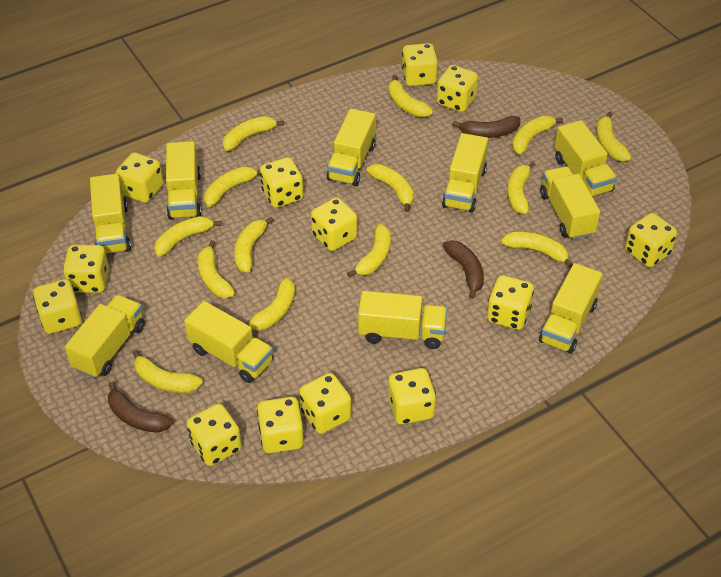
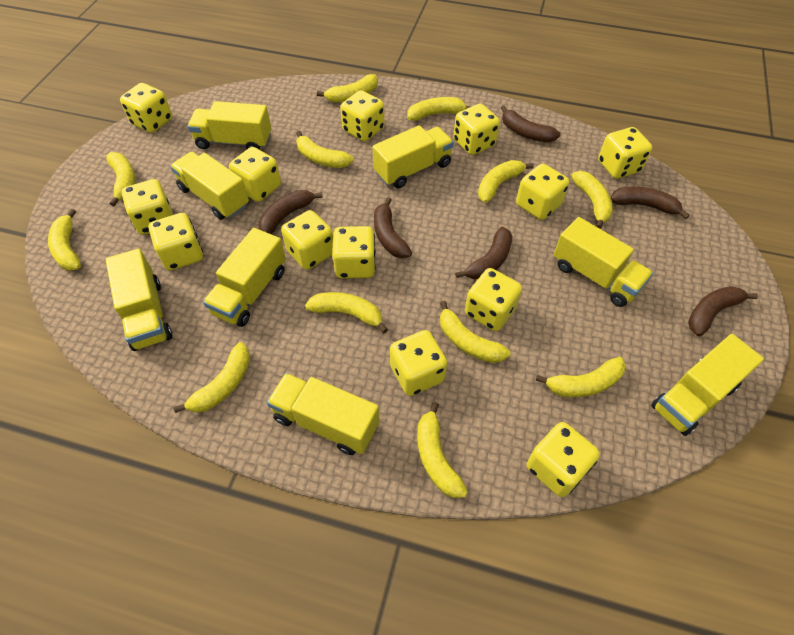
brown banana: 3 -> 6
yellow banana: 14 -> 12
yellow truck: 10 -> 8

